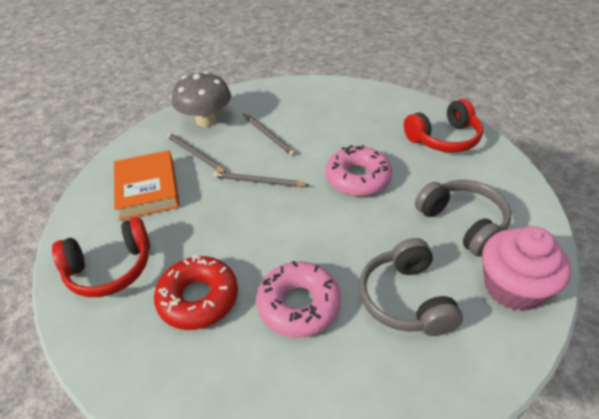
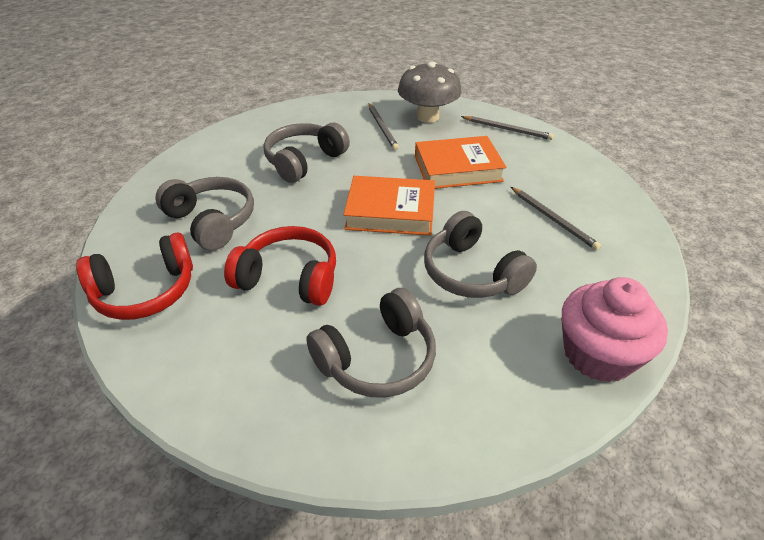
grey headphones: 2 -> 4
orange book: 1 -> 2
pink donut: 2 -> 0
red donut: 1 -> 0

